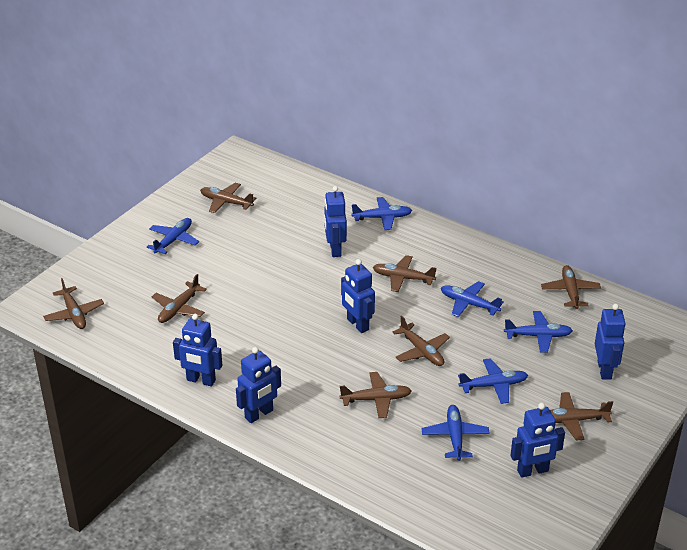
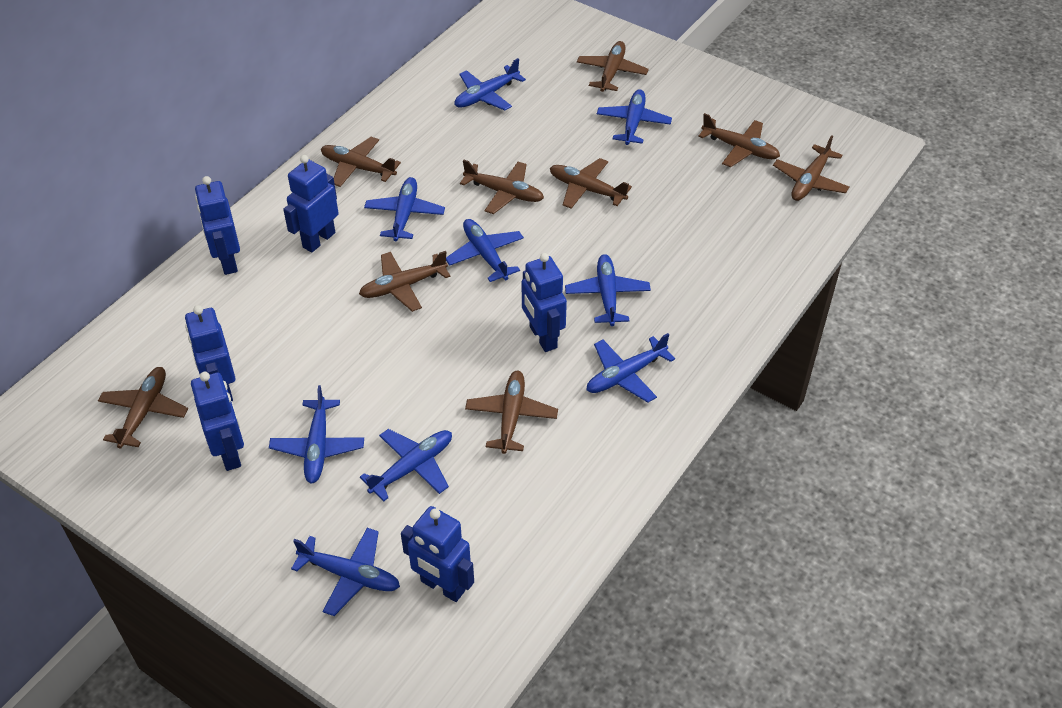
blue plane: 6 -> 9
brown plane: 8 -> 9

